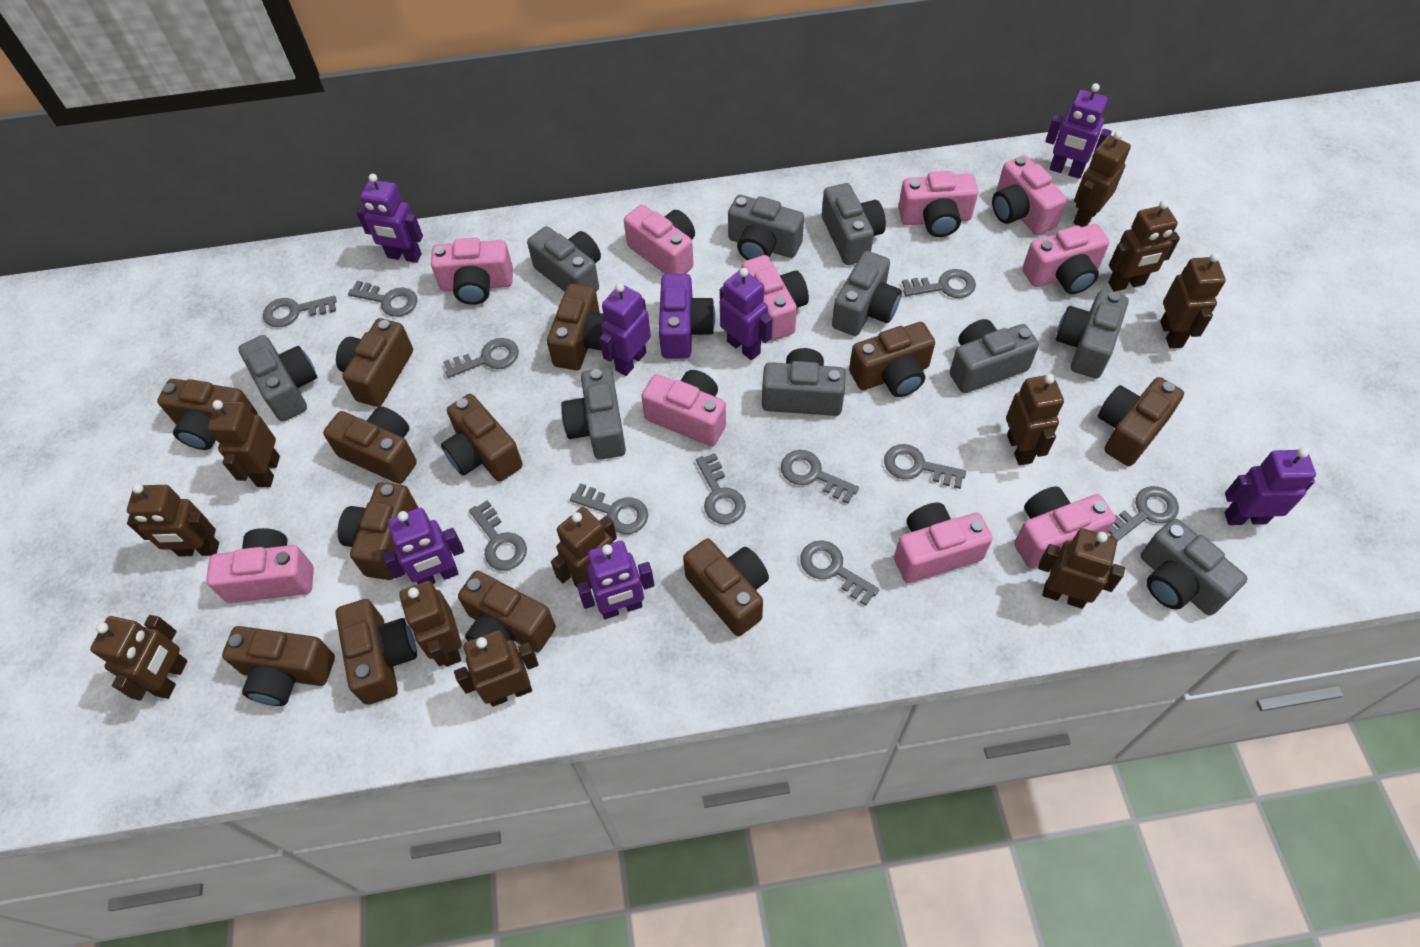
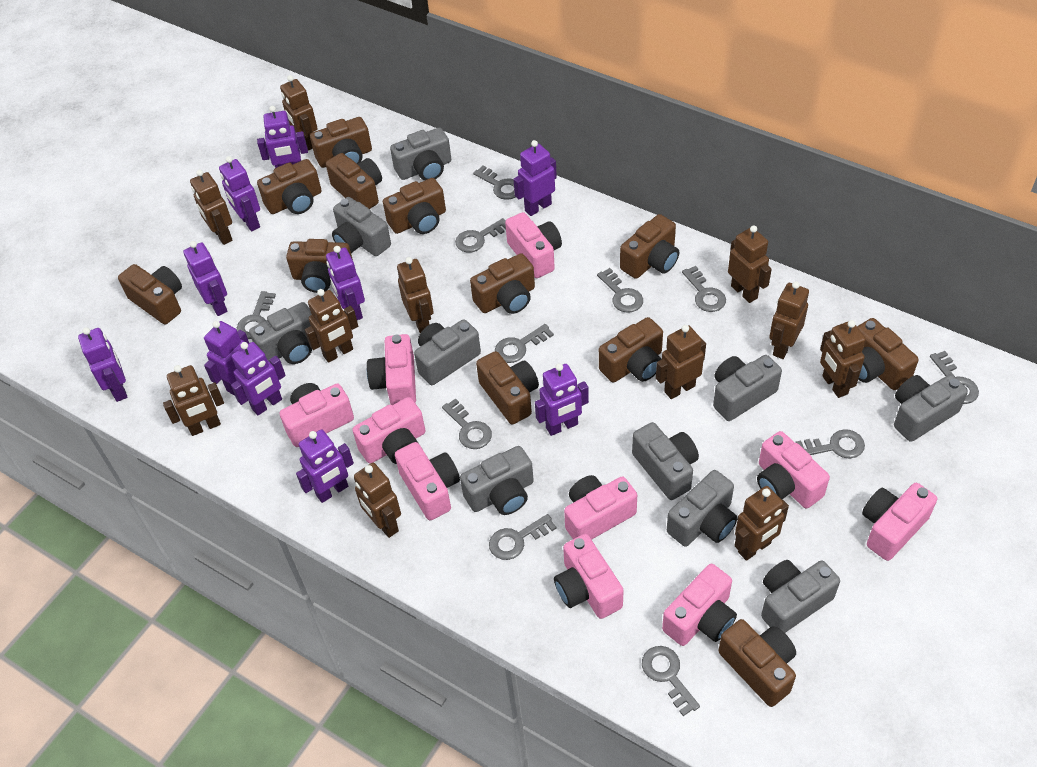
purple camera: 1 -> 0
purple robot: 7 -> 10

